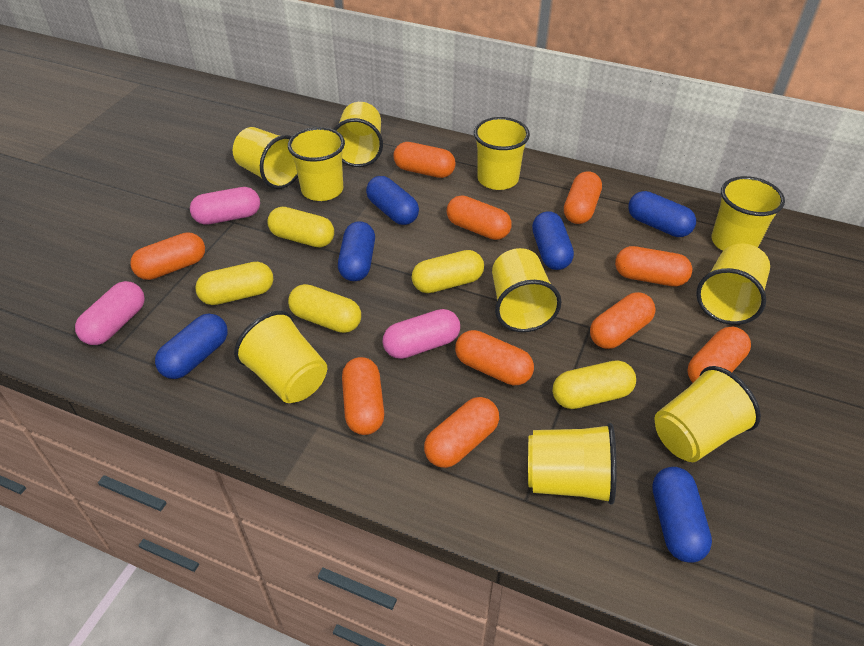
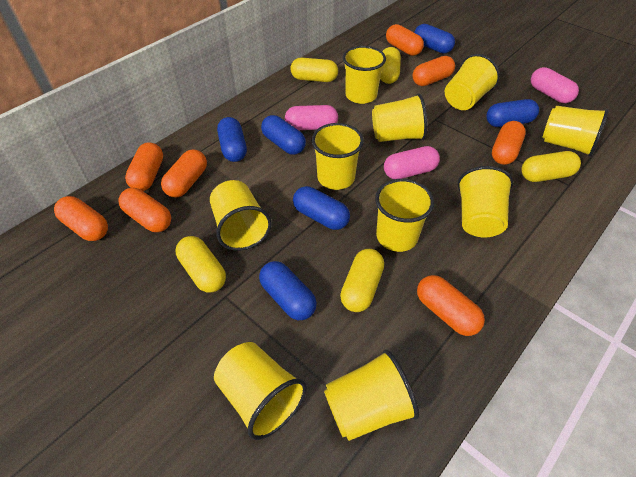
orange capsule: 10 -> 8

